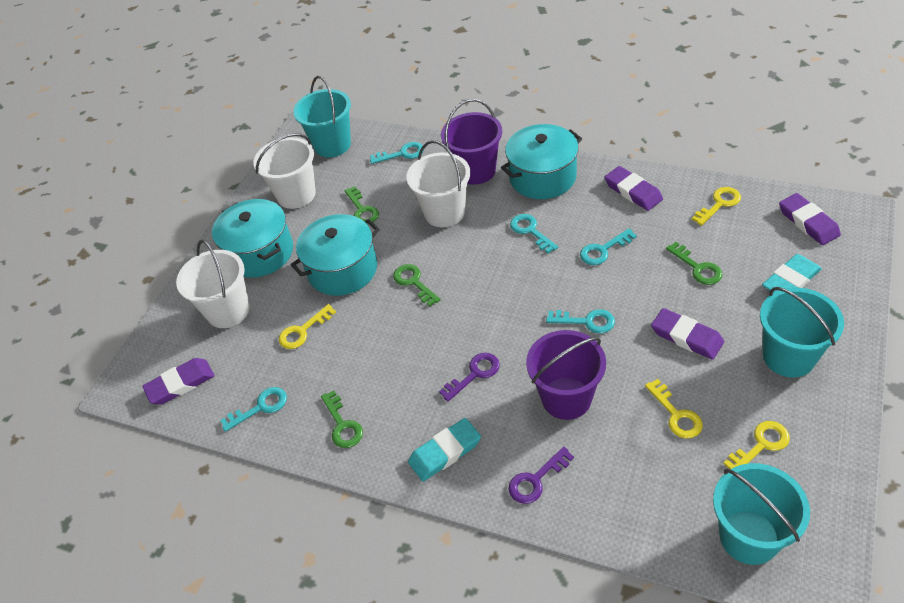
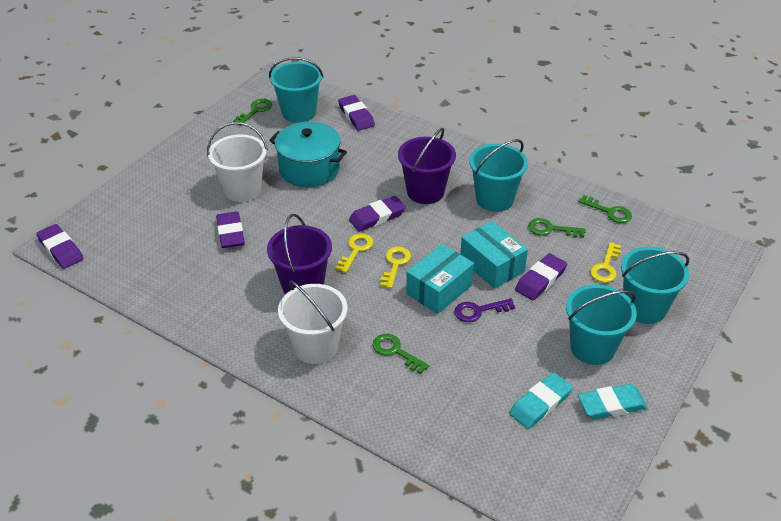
purple eraser: 4 -> 5
purple key: 2 -> 1
turquoise box: 0 -> 2
turquoise bucket: 3 -> 4
turquoise key: 5 -> 0
turquoise pot: 3 -> 1
white bucket: 3 -> 2
yellow key: 4 -> 3

